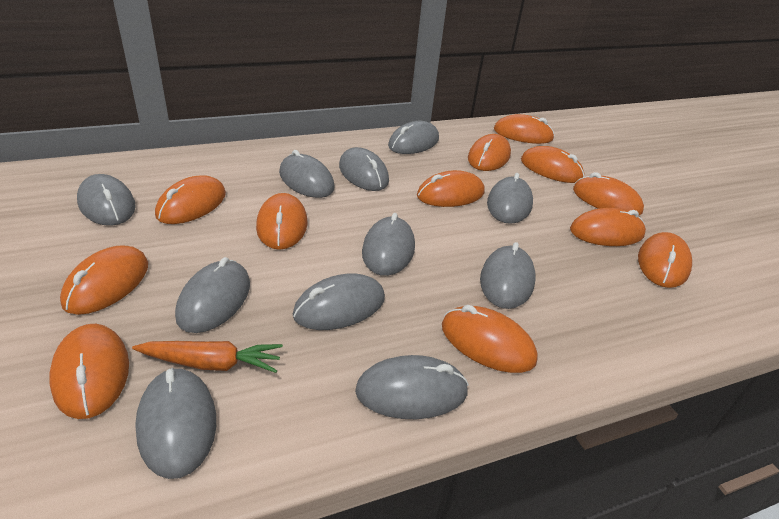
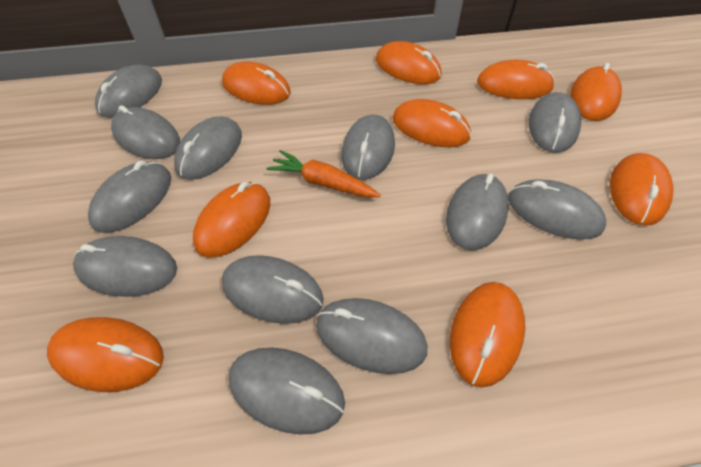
grey mouse: 11 -> 12
orange mouse: 12 -> 9

